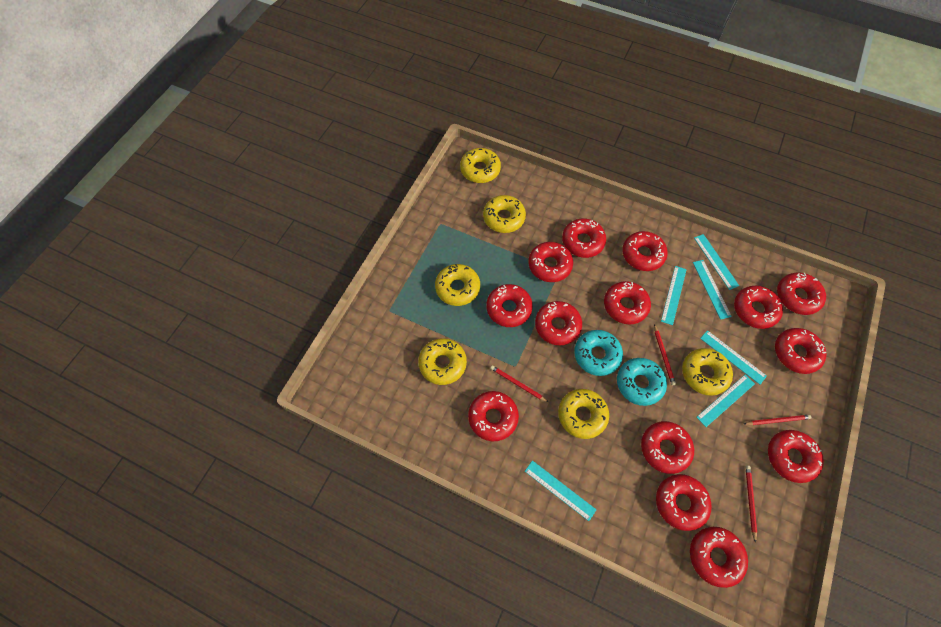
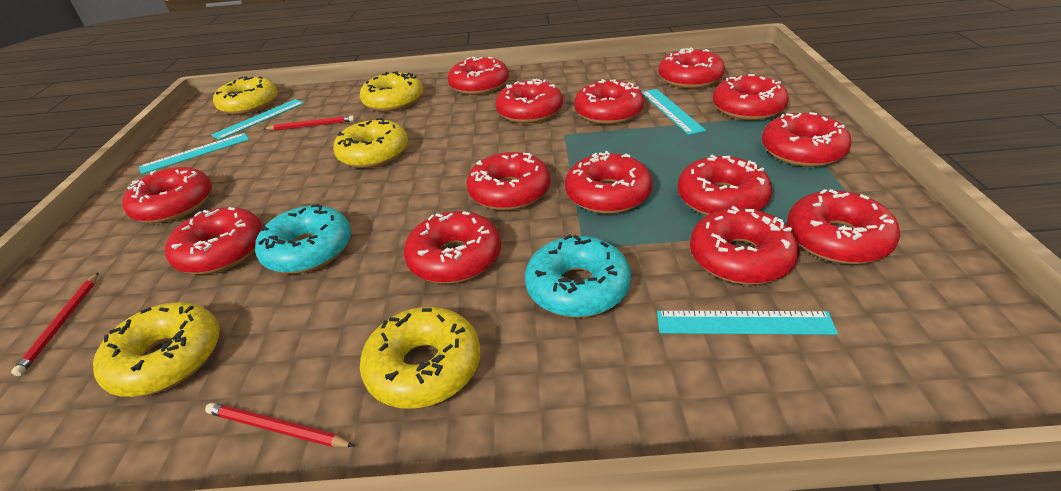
red pencil: 4 -> 3
turquoise ruler: 6 -> 4
yellow donut: 6 -> 5

